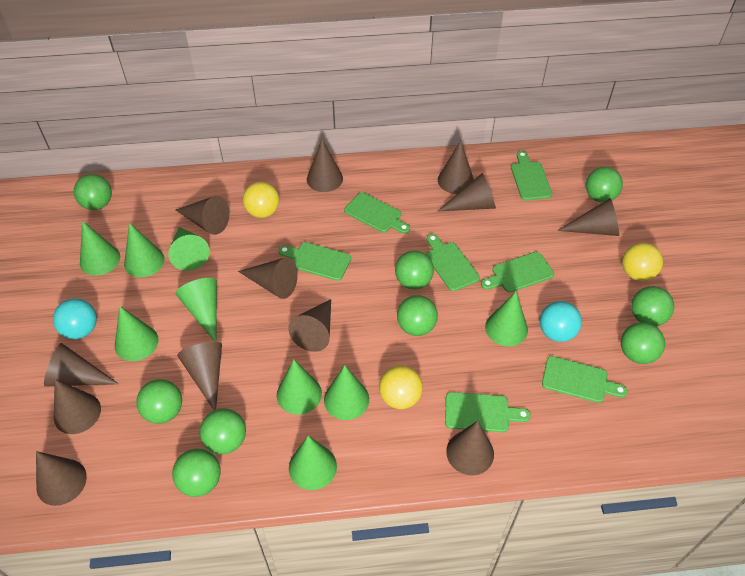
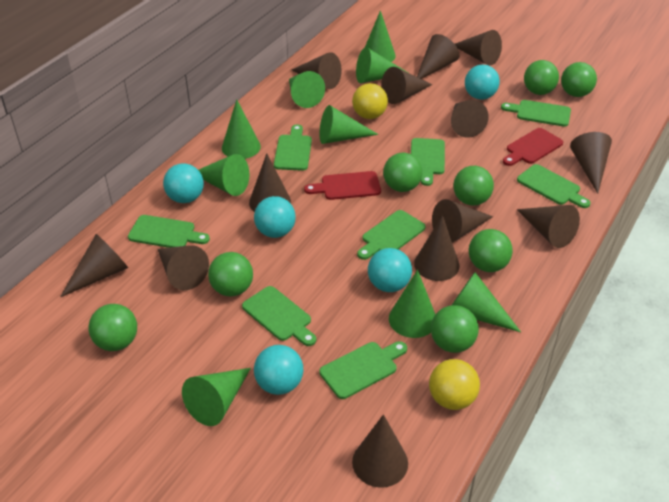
brown cone: 12 -> 13
green ball: 9 -> 8
green cutting board: 7 -> 8
red cutting board: 0 -> 2
turquoise ball: 2 -> 5
yellow ball: 3 -> 2

